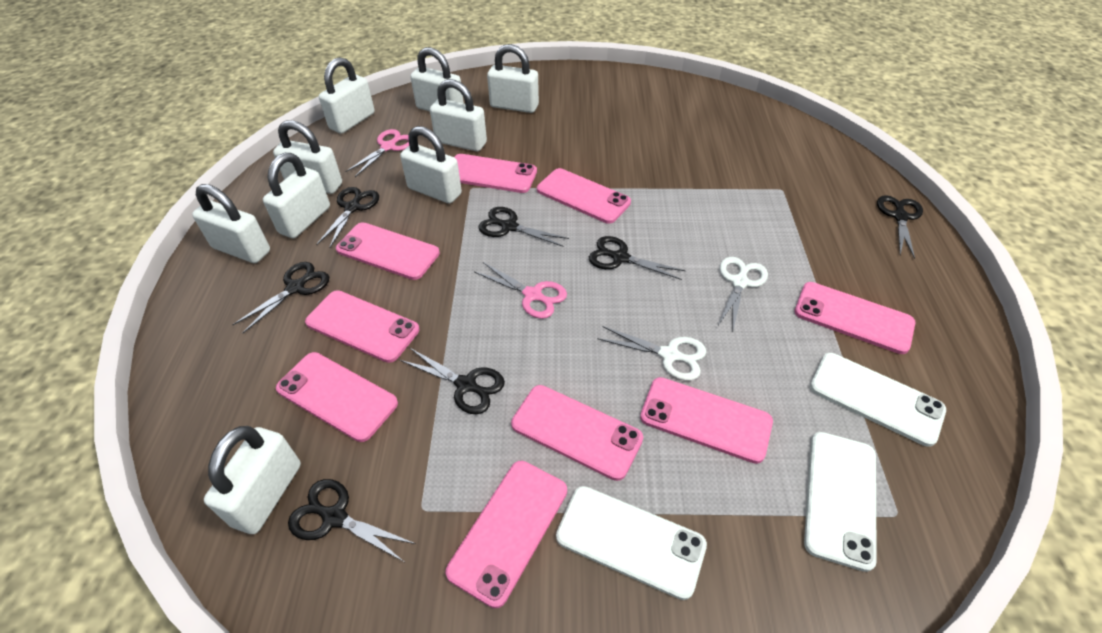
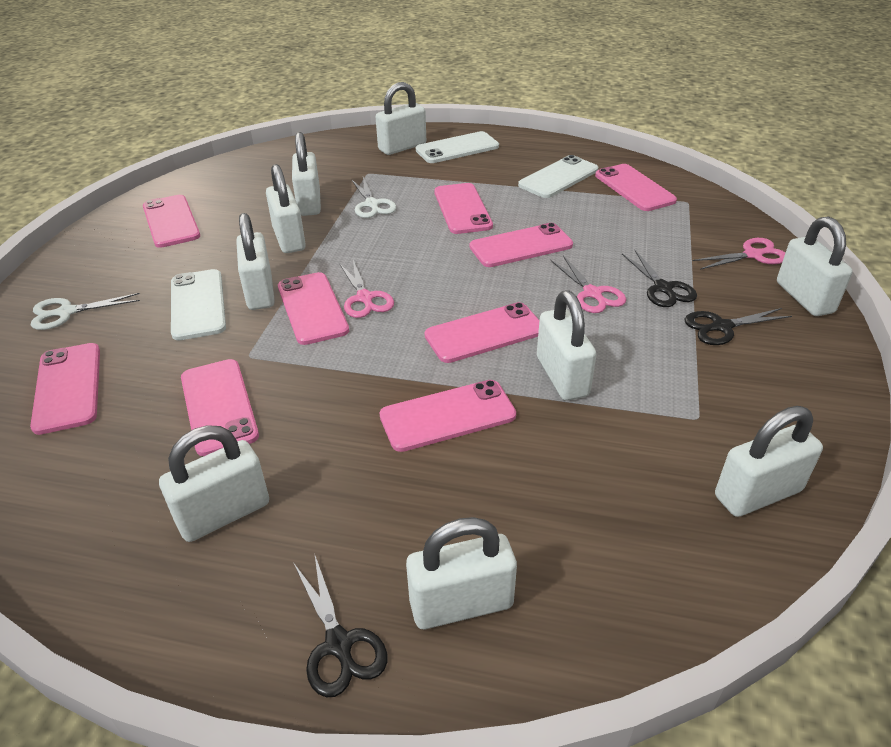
black scissors: 7 -> 3
pink scissors: 2 -> 3

